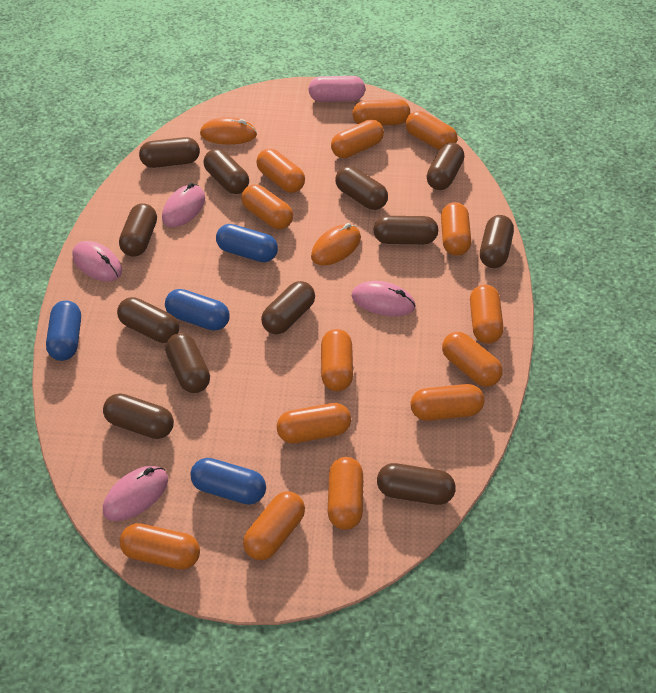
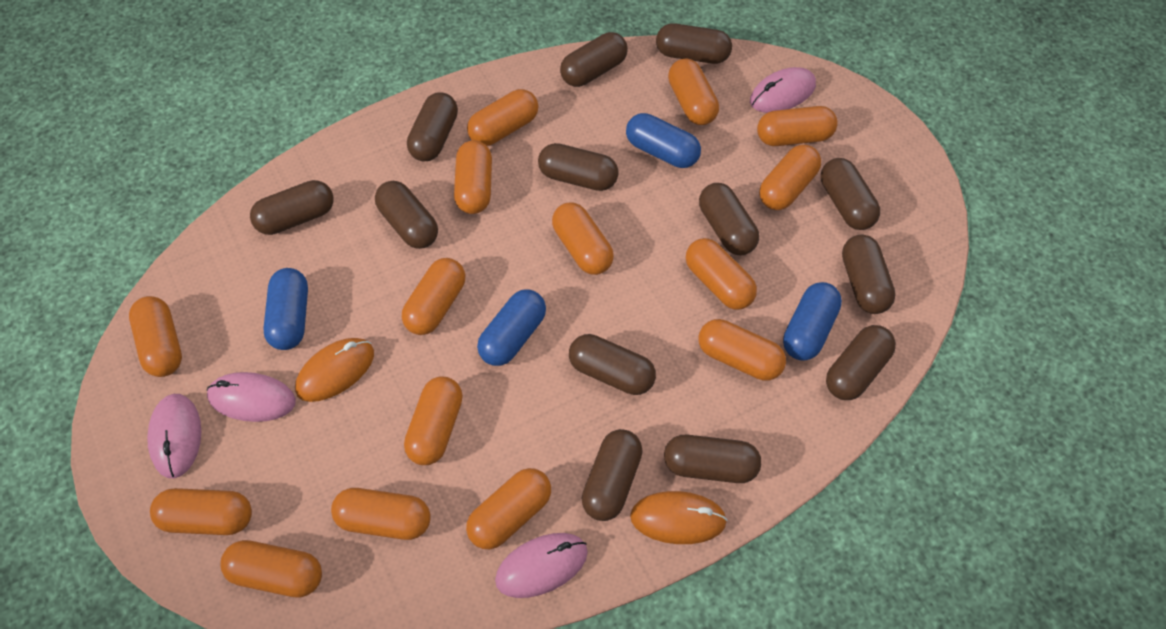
brown capsule: 12 -> 13
orange capsule: 14 -> 15
pink capsule: 1 -> 0

